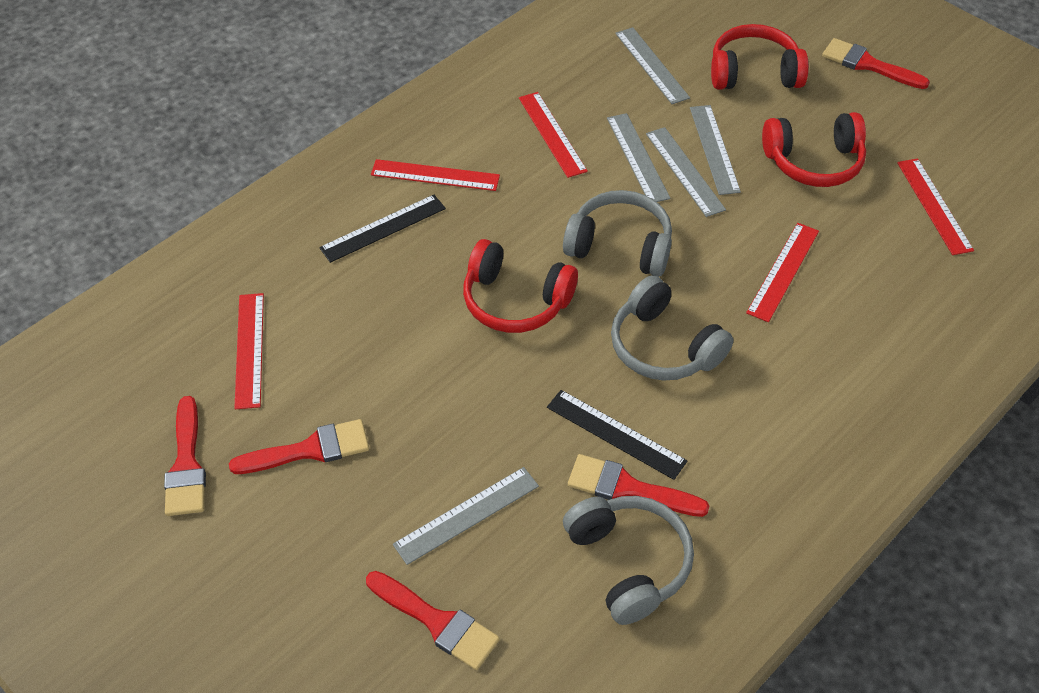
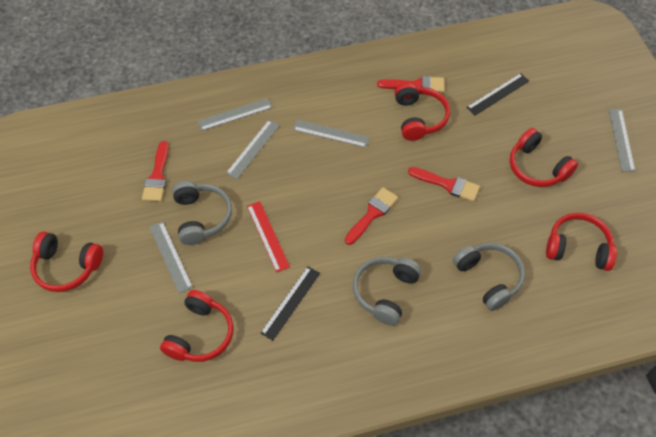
red brush: 5 -> 4
red headphones: 3 -> 5
red ruler: 5 -> 1

